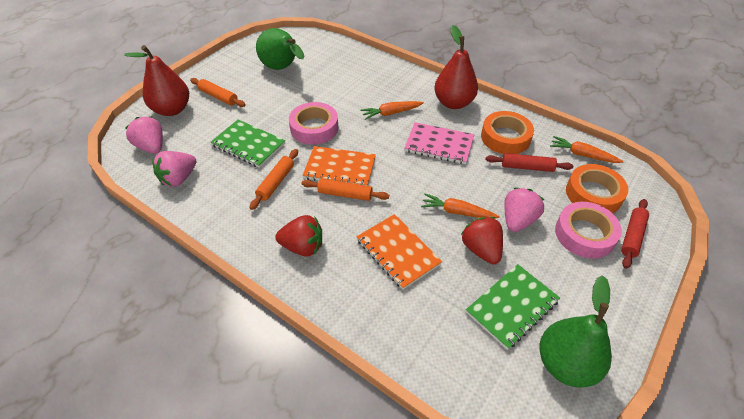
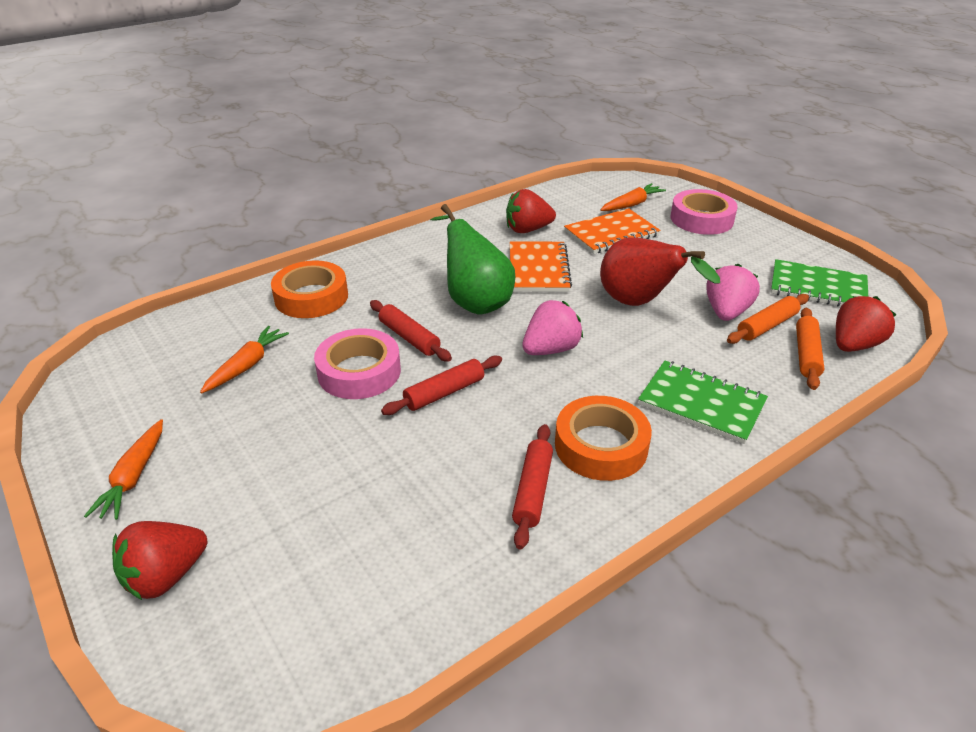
green pear: 2 -> 1
orange rolling pin: 3 -> 2
pink notebook: 1 -> 0
pink strawberry: 3 -> 2
red pear: 2 -> 1
red rolling pin: 2 -> 3
red strawberry: 2 -> 3

